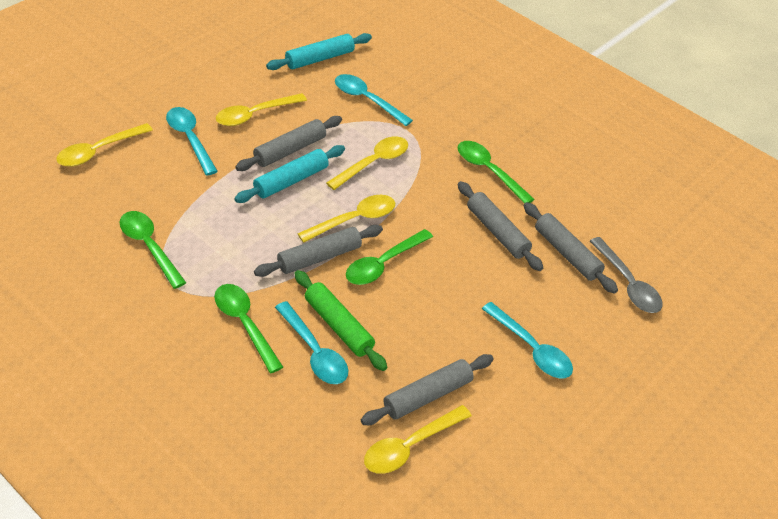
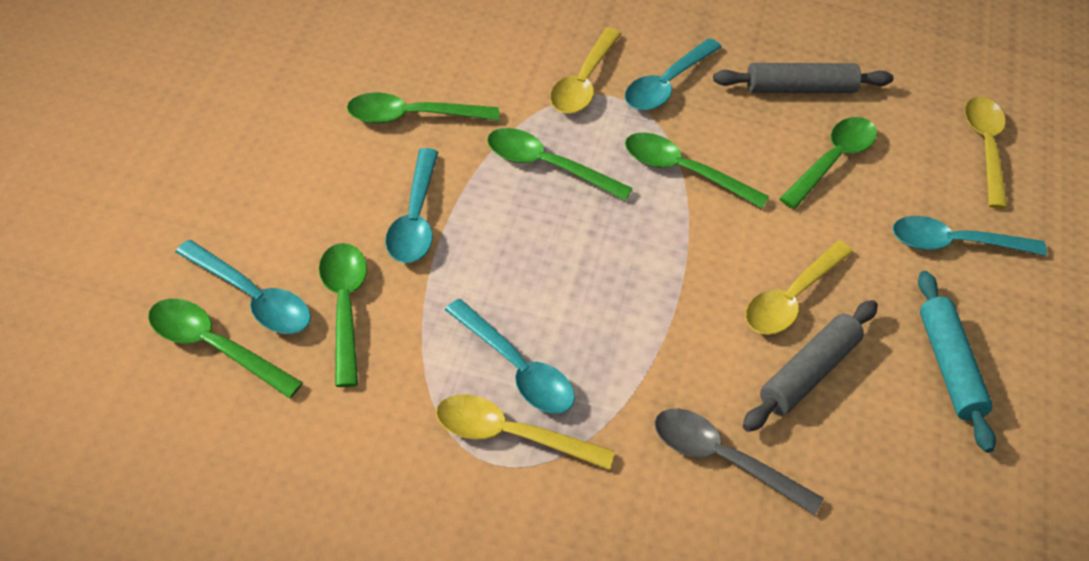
green rolling pin: 1 -> 0
green spoon: 4 -> 6
grey rolling pin: 5 -> 2
turquoise rolling pin: 2 -> 1
turquoise spoon: 4 -> 5
yellow spoon: 5 -> 4

